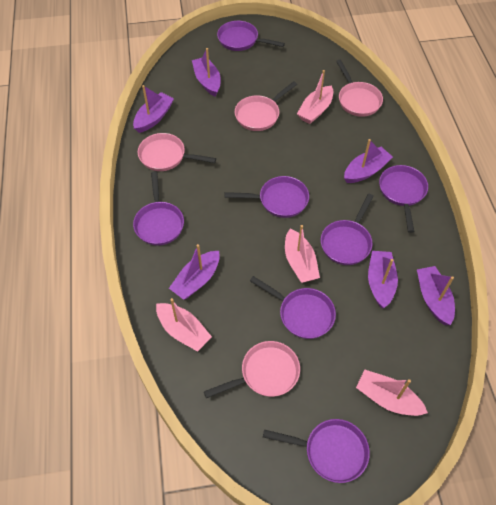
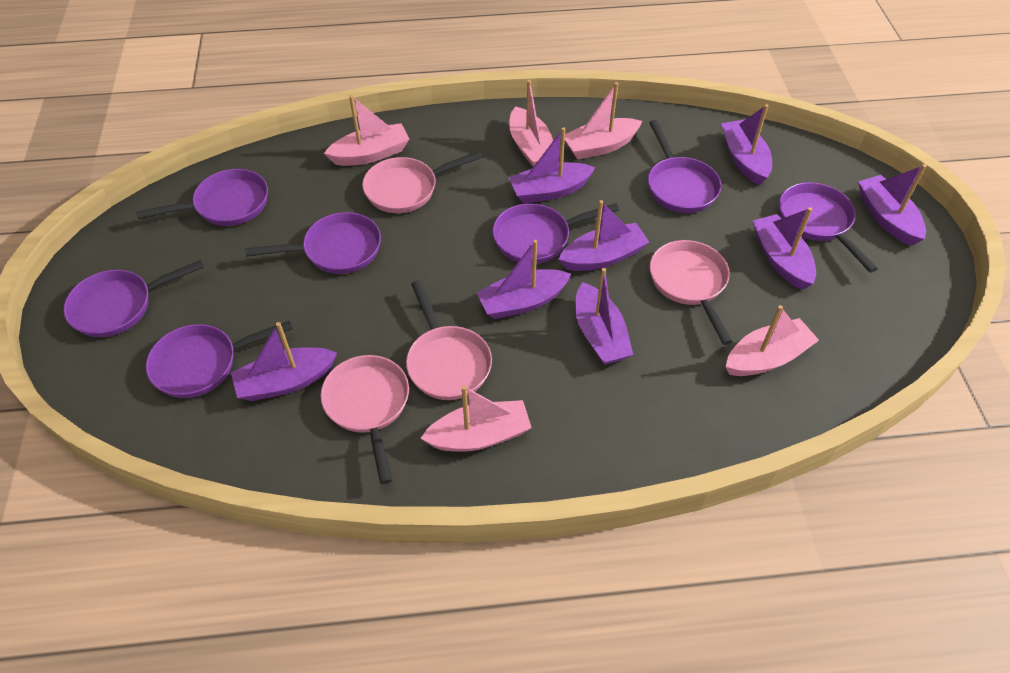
pink boat: 4 -> 5
purple boat: 6 -> 8

